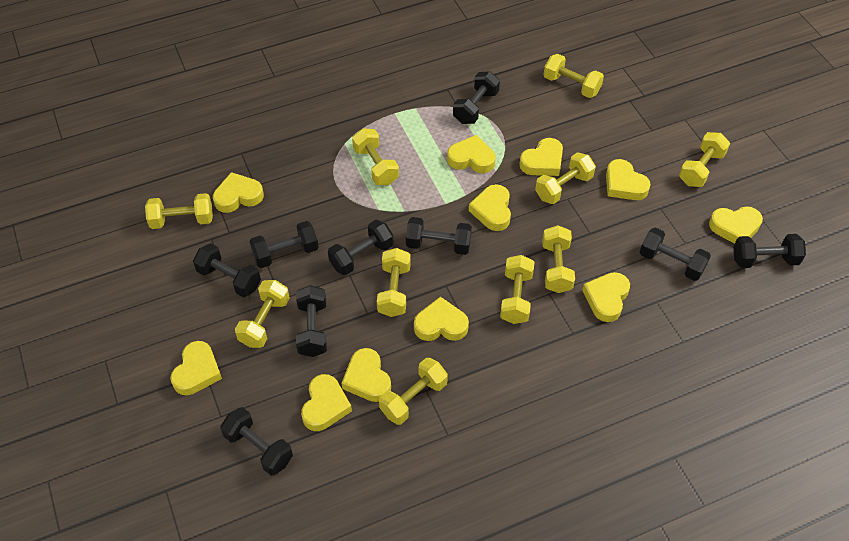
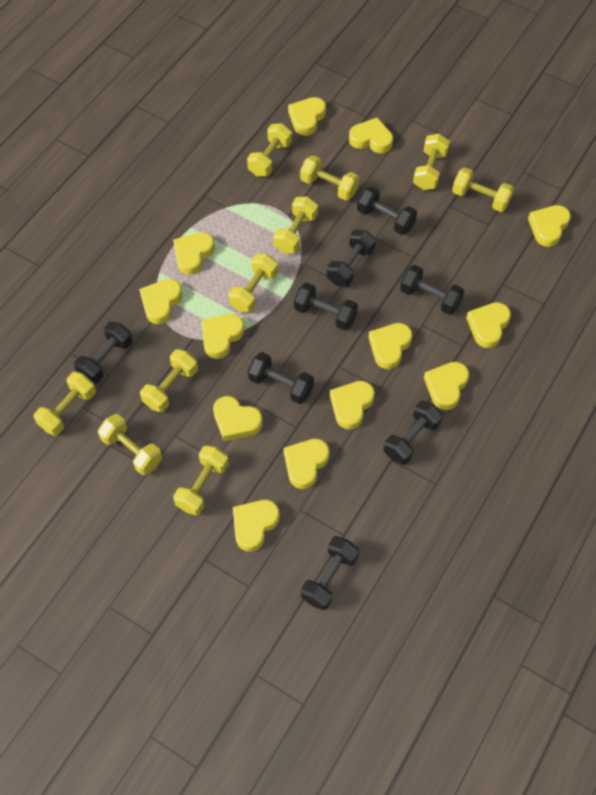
black dumbbell: 9 -> 8
yellow heart: 11 -> 13

